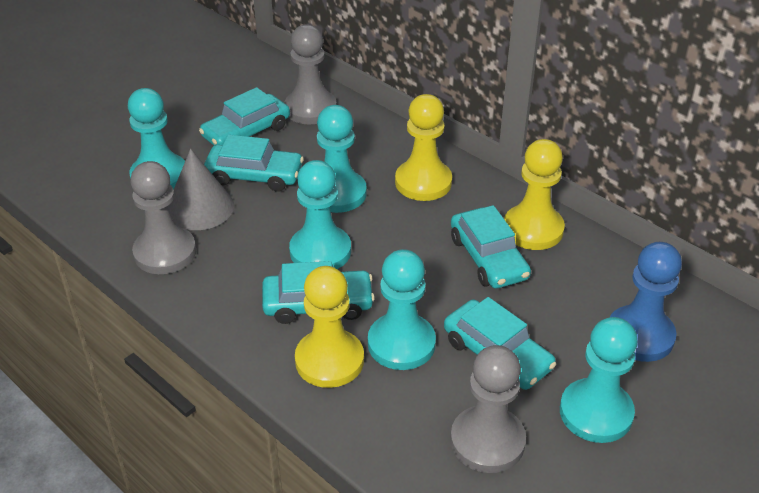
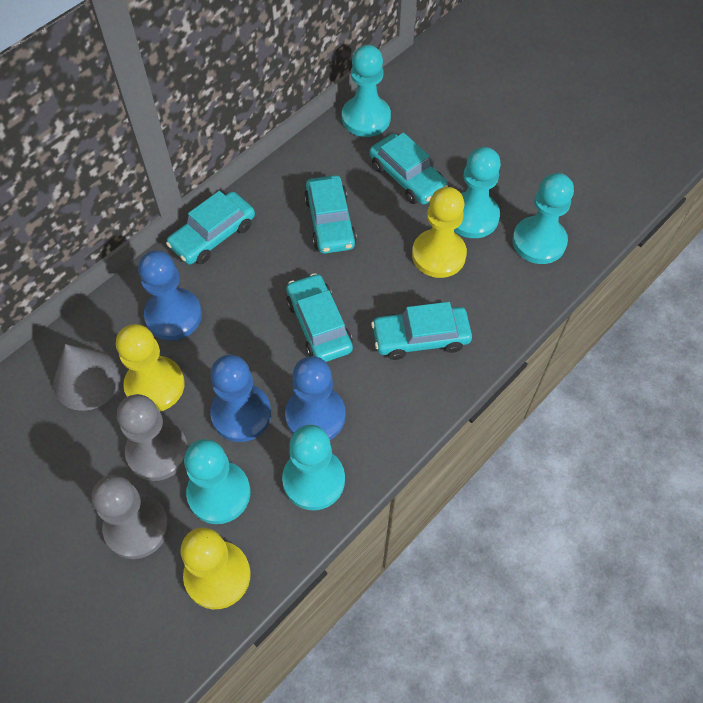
blue pawn: 1 -> 3
grey pawn: 3 -> 2

